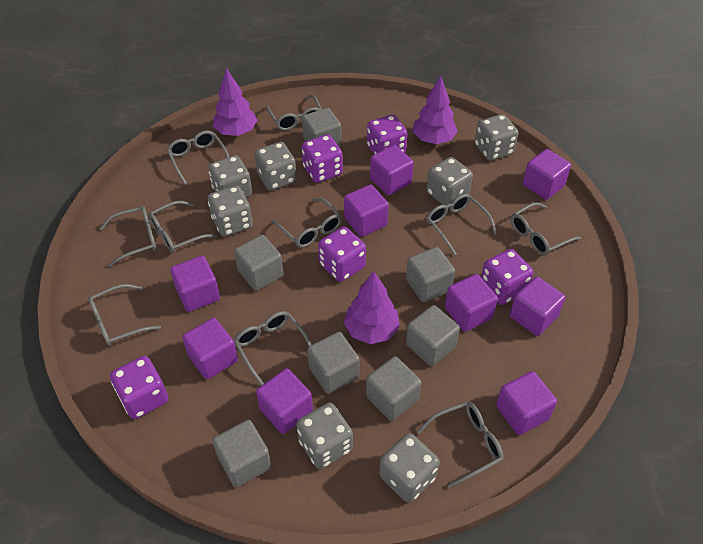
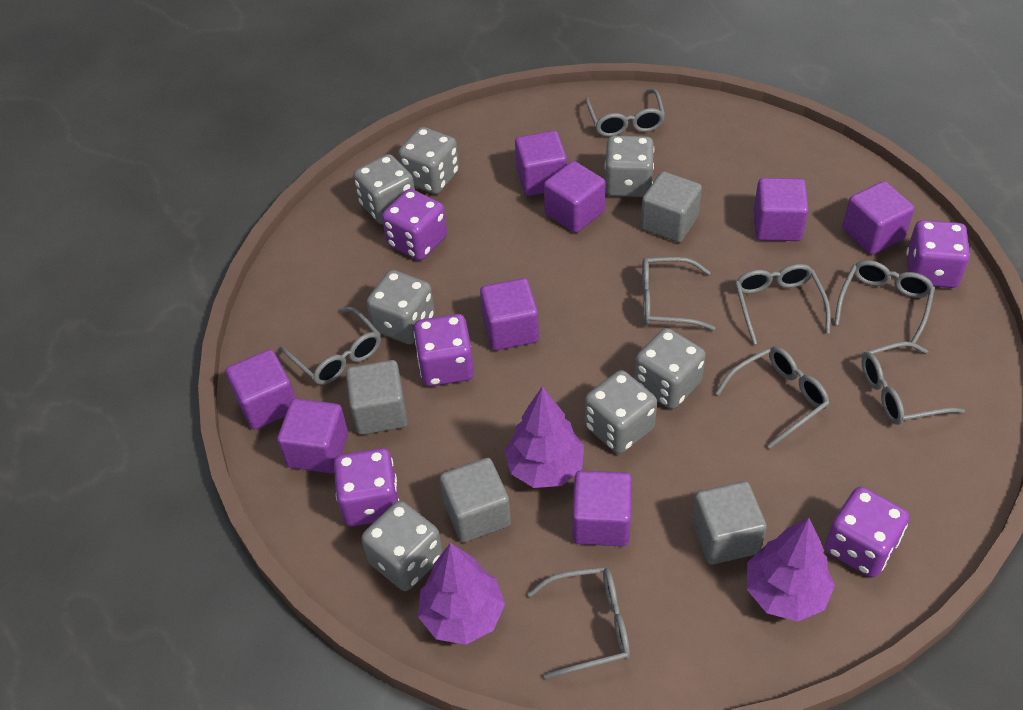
grey cube: 7 -> 4
grey glasses: 10 -> 8
purple cube: 9 -> 8

